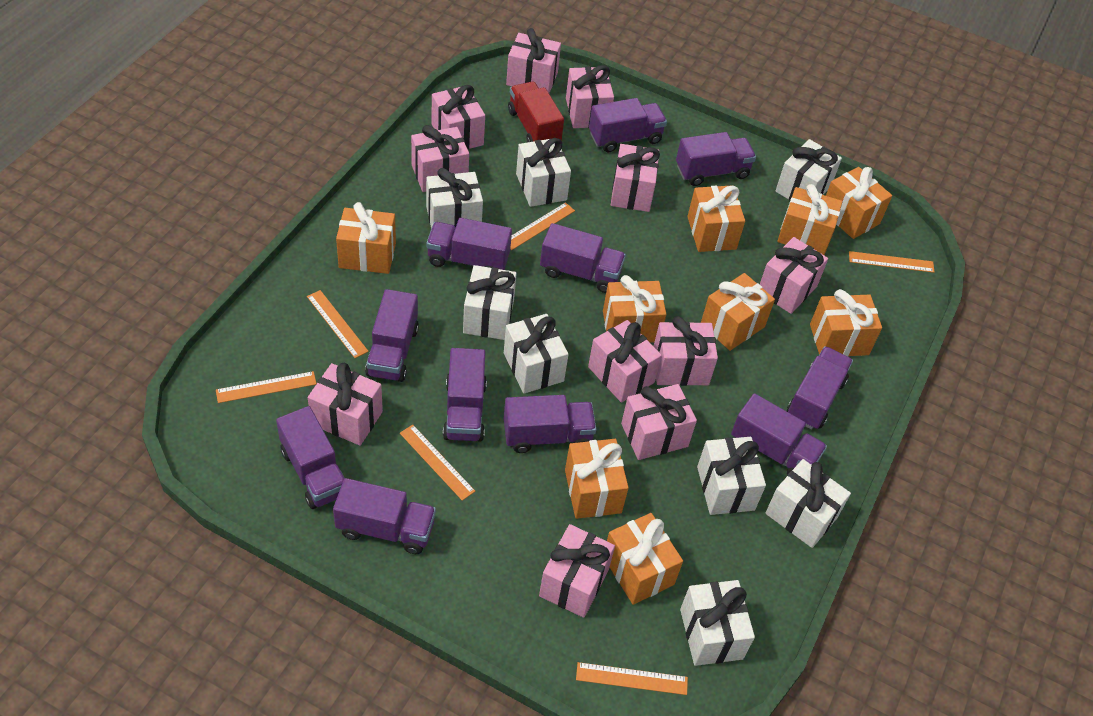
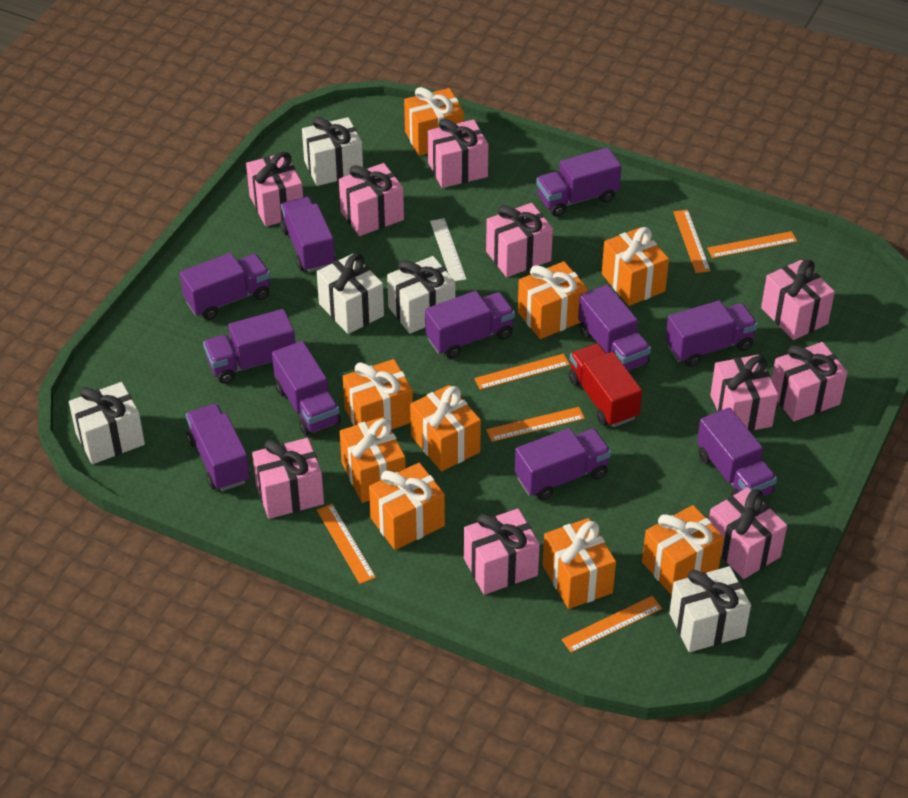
pink gift: 11 -> 10
white gift: 8 -> 5
white ruler: 0 -> 1

